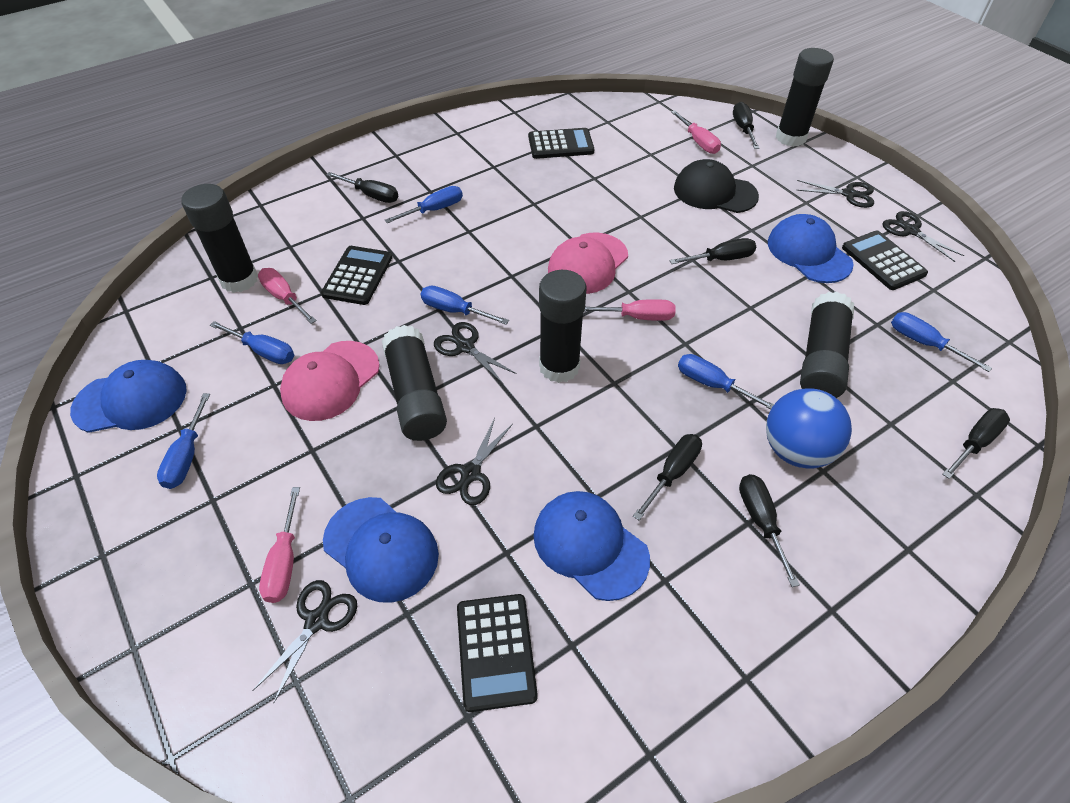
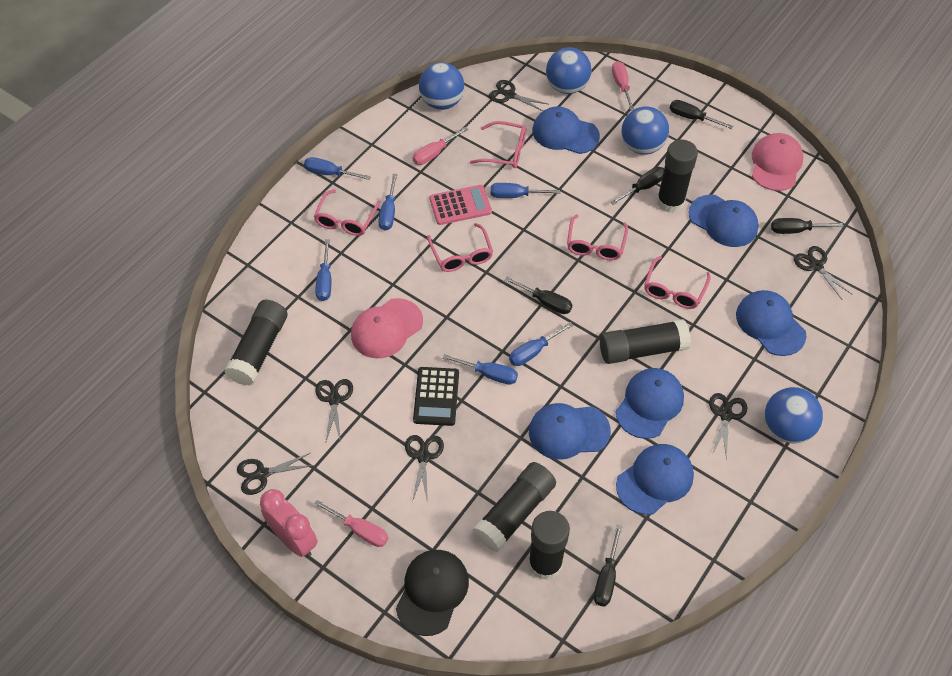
black calculator: 4 -> 1
black scissors: 5 -> 6
black screwdriver: 6 -> 5
blue ball: 1 -> 4
blue cap: 4 -> 6
pink calculator: 0 -> 1
pink clock: 0 -> 1
pink glasses: 0 -> 5
pink screwdriver: 4 -> 3

